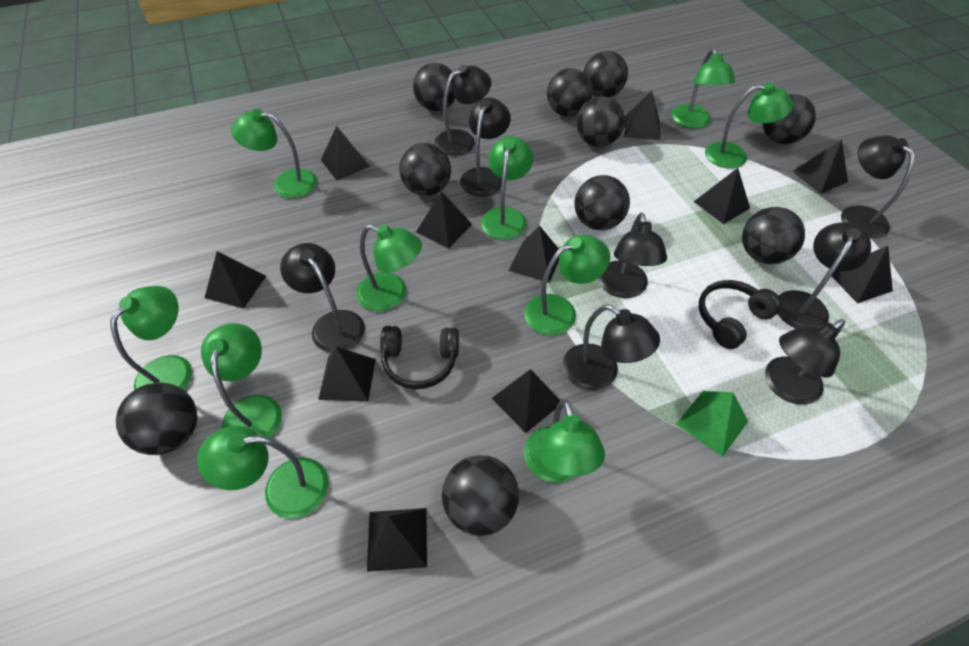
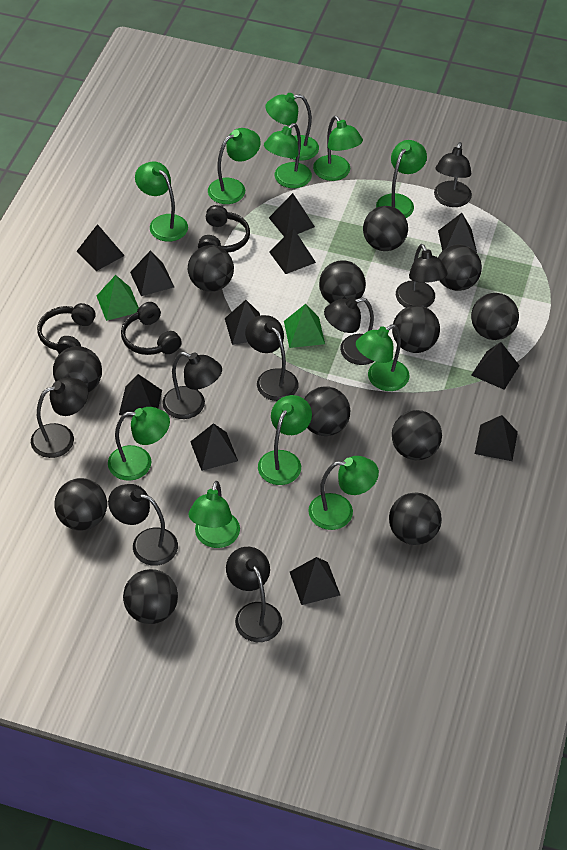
black ball: 10 -> 12
black headphones: 2 -> 3
green lamp: 10 -> 11
green pyramid: 1 -> 2

